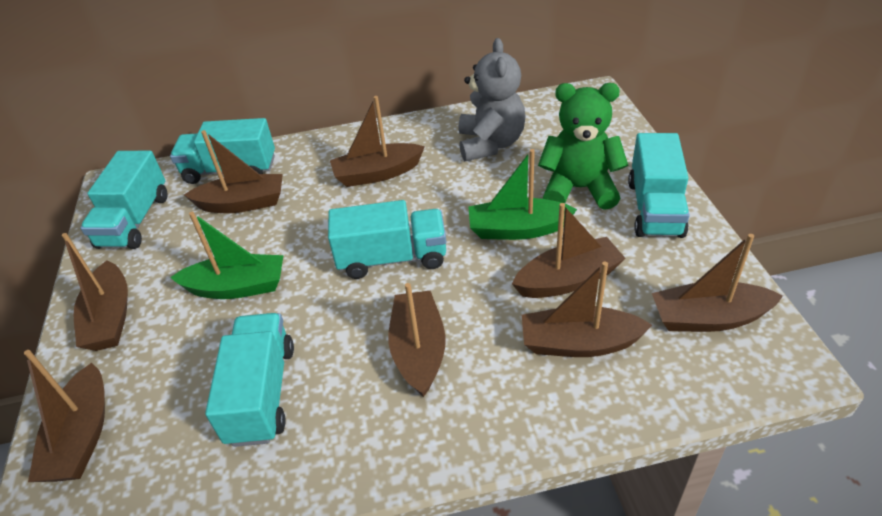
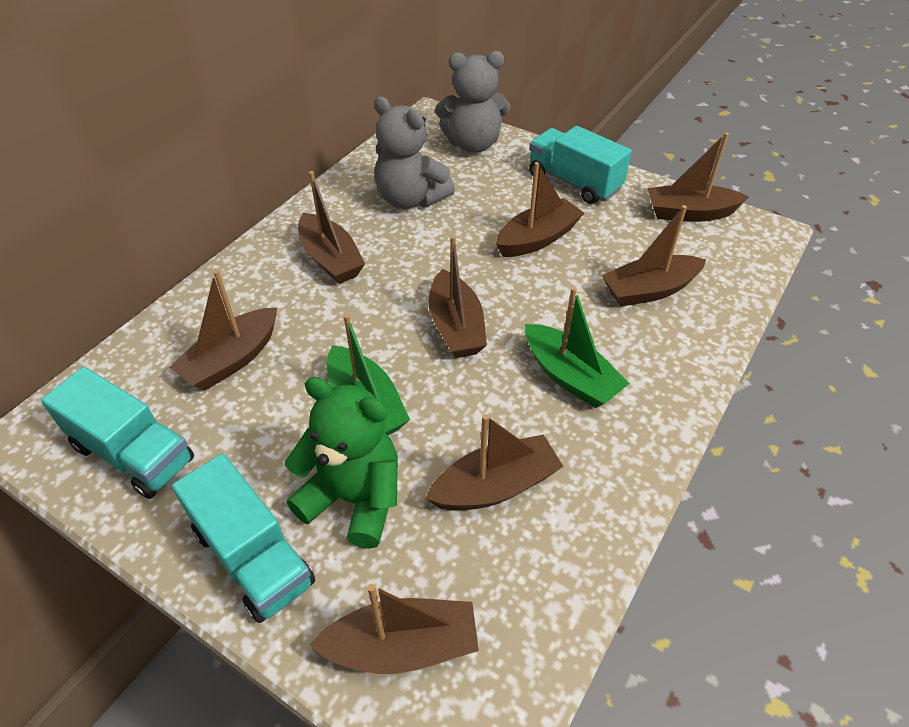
grey teddy bear: 1 -> 2
turquoise truck: 5 -> 3

